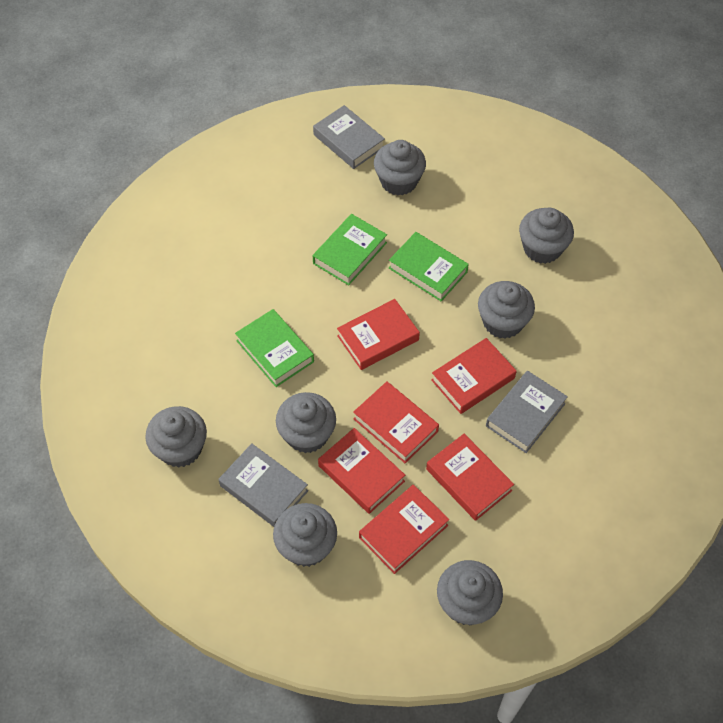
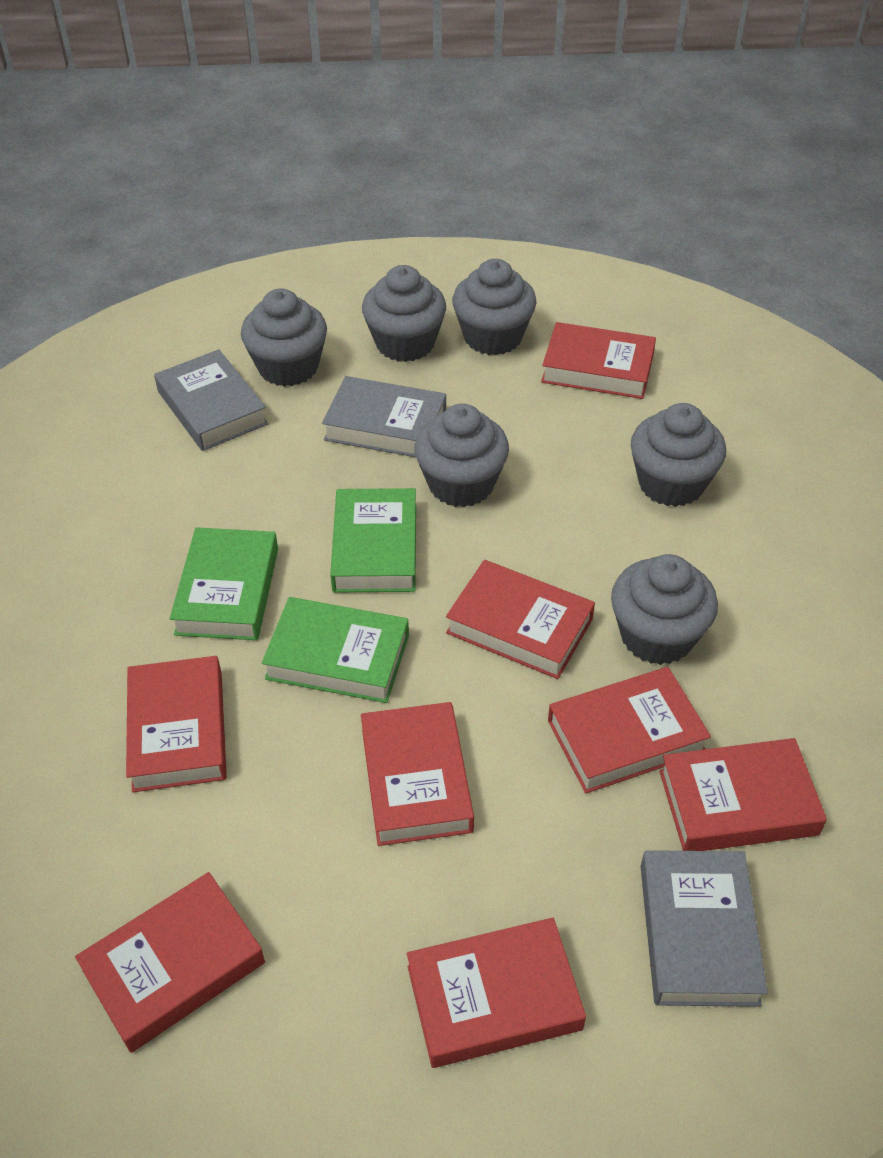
grey cupcake: 7 -> 6
red book: 6 -> 8

